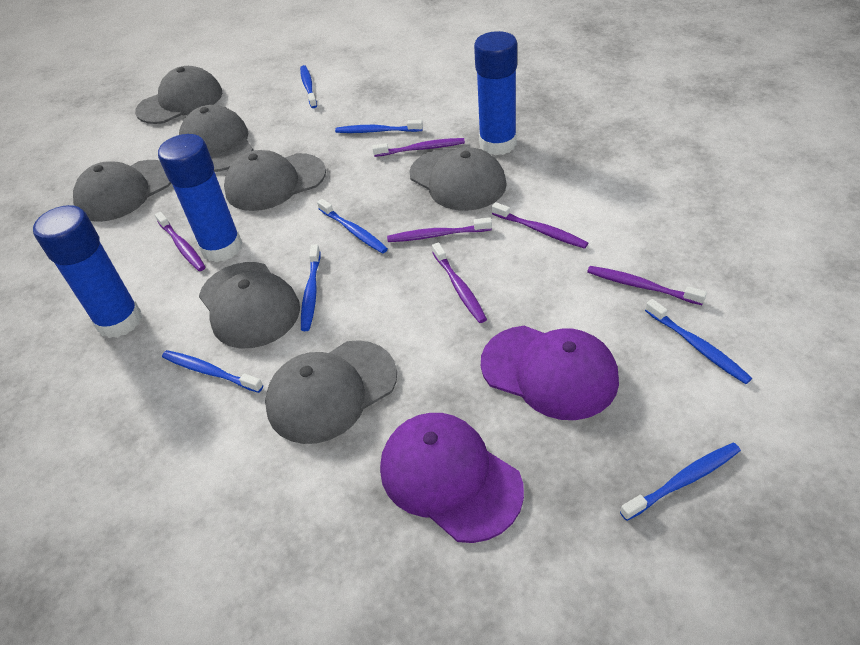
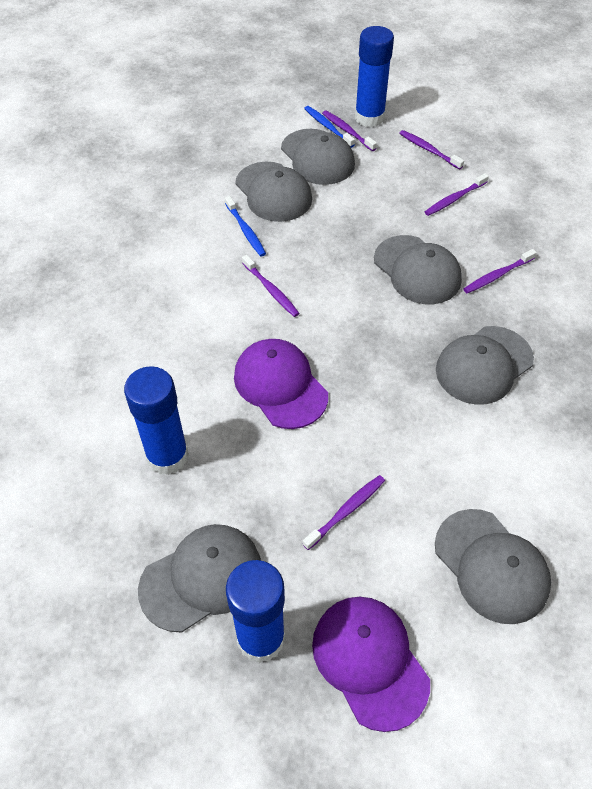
blue toothbrush: 7 -> 2
grey cap: 7 -> 6

